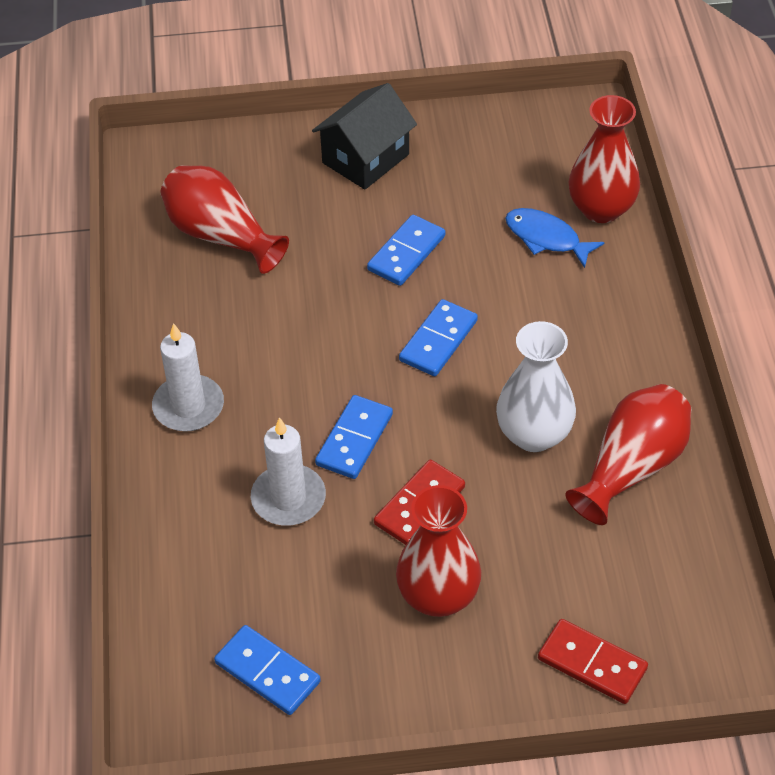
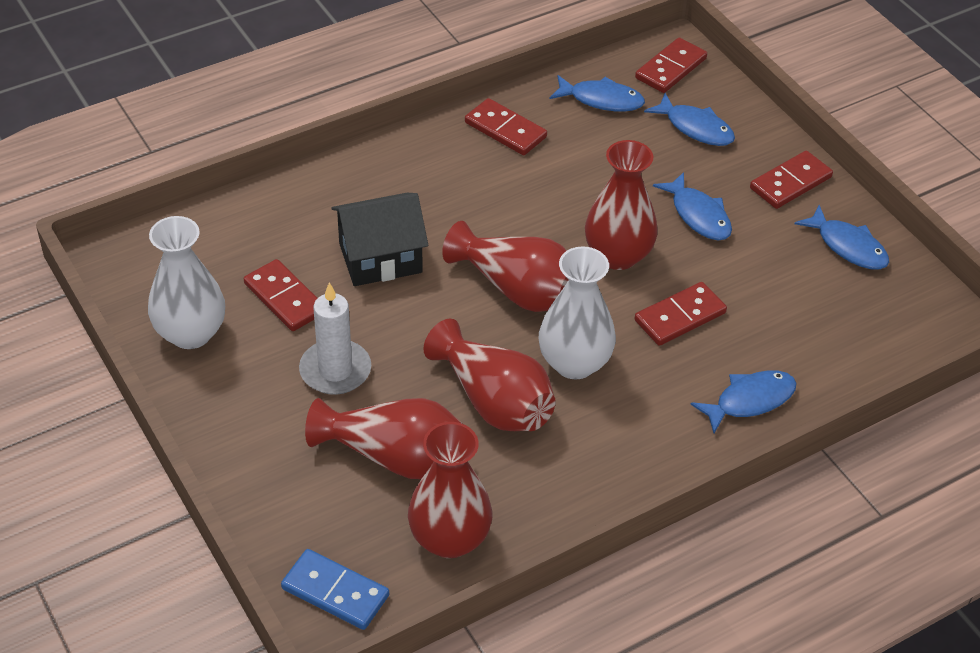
blue domino: 4 -> 1
blue fish: 1 -> 5
red domino: 2 -> 5
red vase: 4 -> 5
white candle: 2 -> 1
white vase: 1 -> 2

